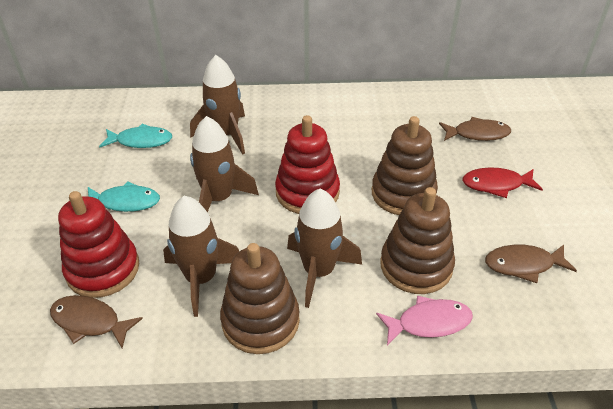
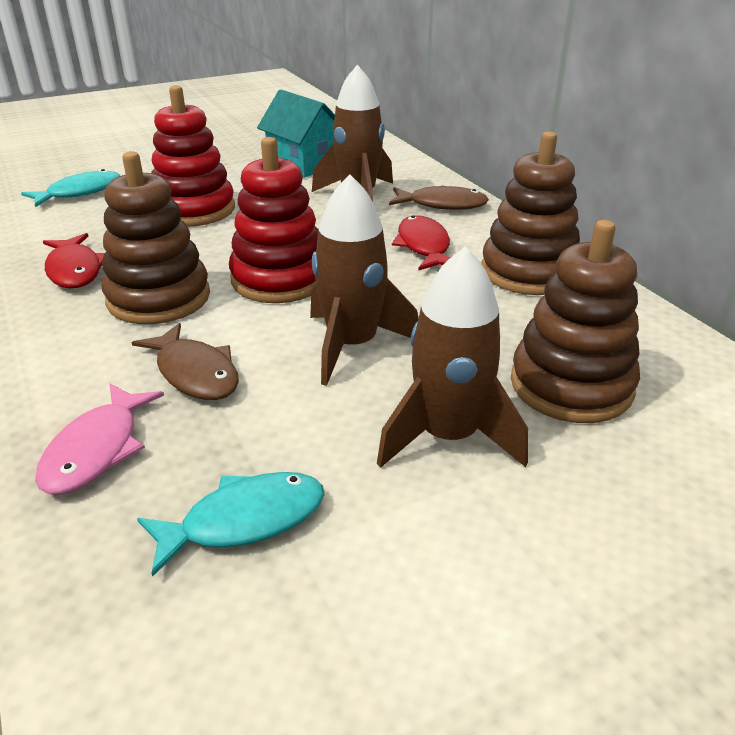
brown fish: 3 -> 2
brown rocket: 4 -> 3
red fish: 1 -> 2
turquoise house: 0 -> 1

